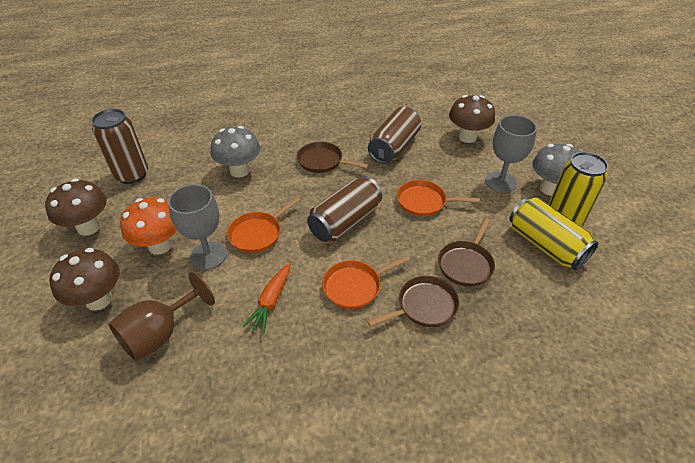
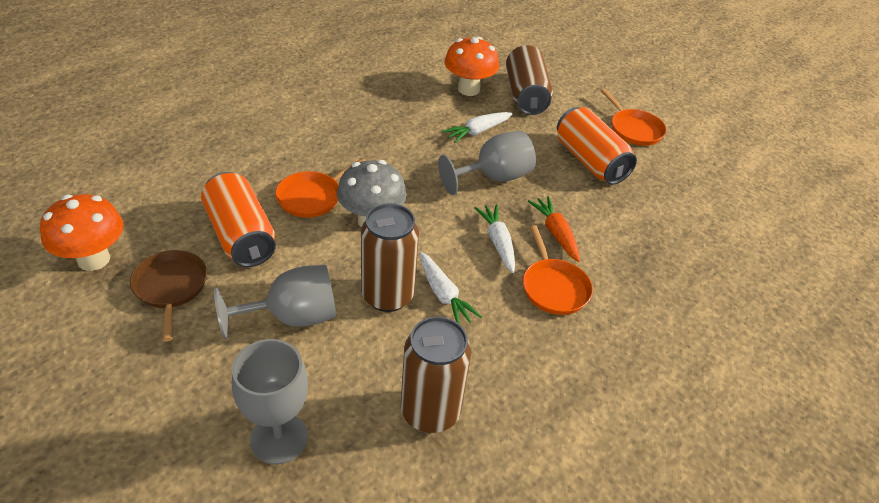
brown goblet: 1 -> 0
brown mushroom: 3 -> 0
brown pan: 3 -> 1
grey goblet: 2 -> 3
grey mushroom: 2 -> 1
orange can: 0 -> 2
orange mushroom: 1 -> 2
white carrot: 0 -> 3
yellow can: 2 -> 0

